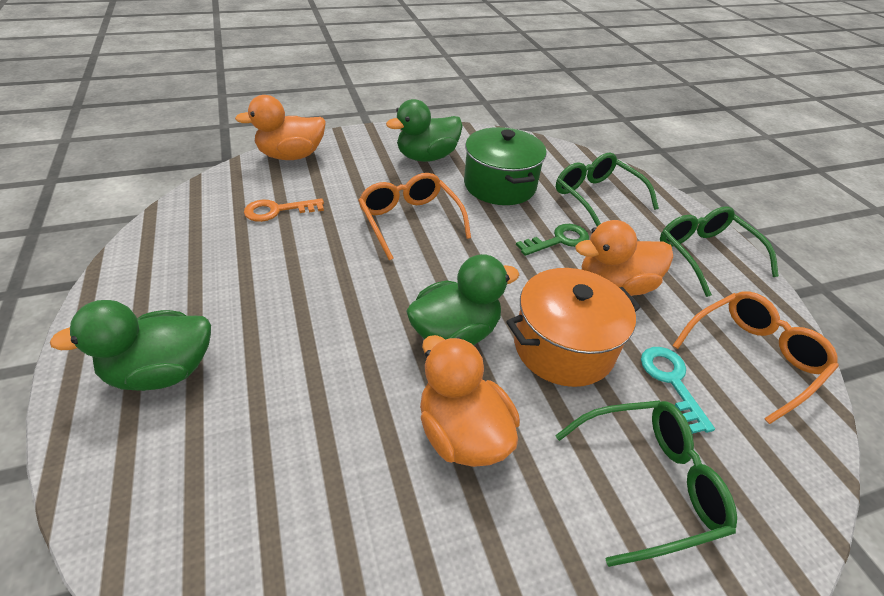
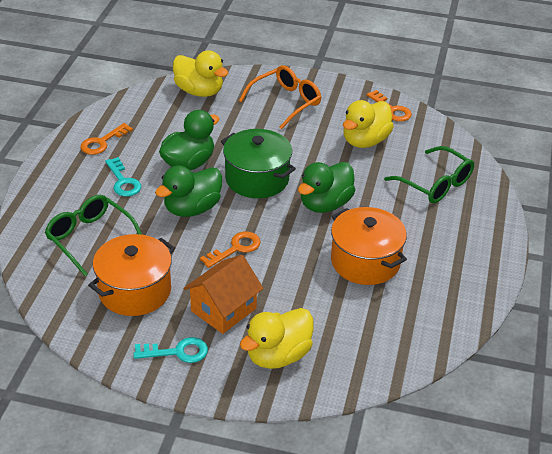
green glasses: 3 -> 2
green key: 1 -> 0
orange duck: 3 -> 0
orange glasses: 2 -> 1
orange house: 0 -> 1
orange key: 1 -> 3
orange pot: 1 -> 2
turquoise key: 1 -> 2
yellow duck: 0 -> 3

